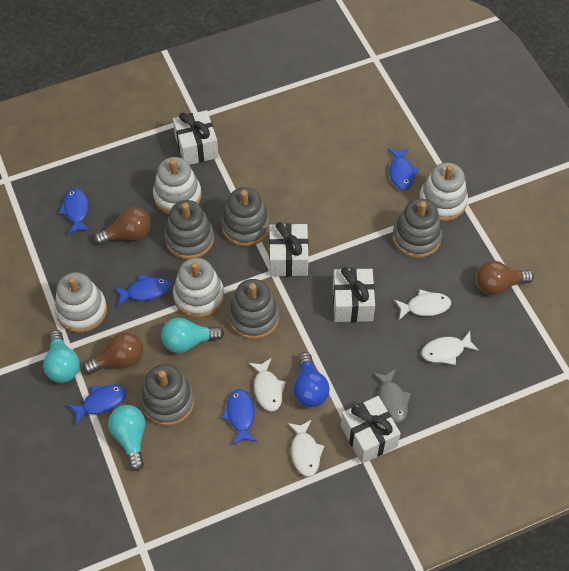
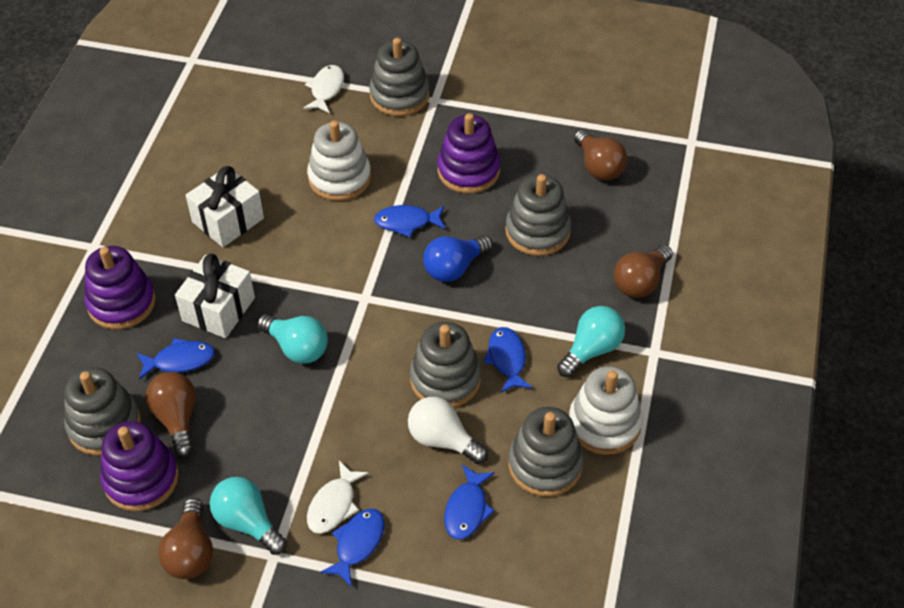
brown light bulb: 3 -> 4
grey fish: 1 -> 0
purple stacking toy: 0 -> 3
white fish: 4 -> 2
white gift: 4 -> 2
white light bulb: 0 -> 1
white stacking toy: 4 -> 2

